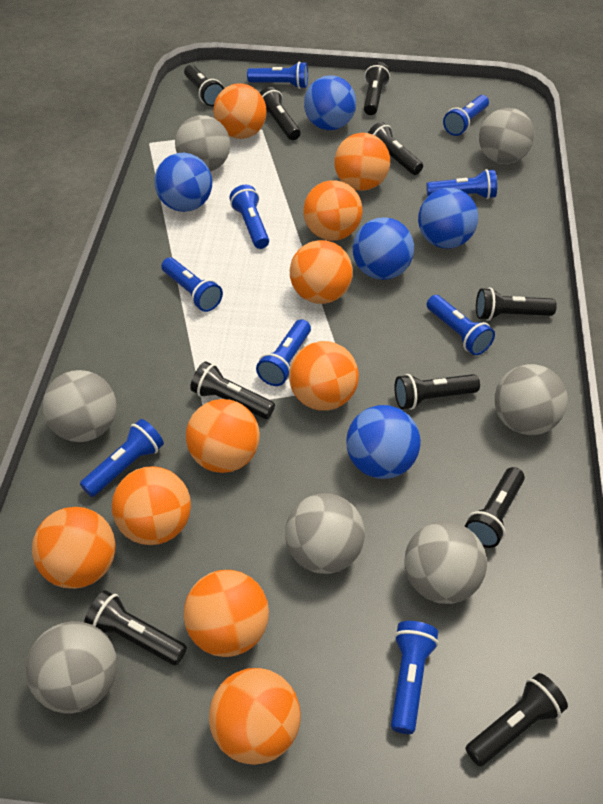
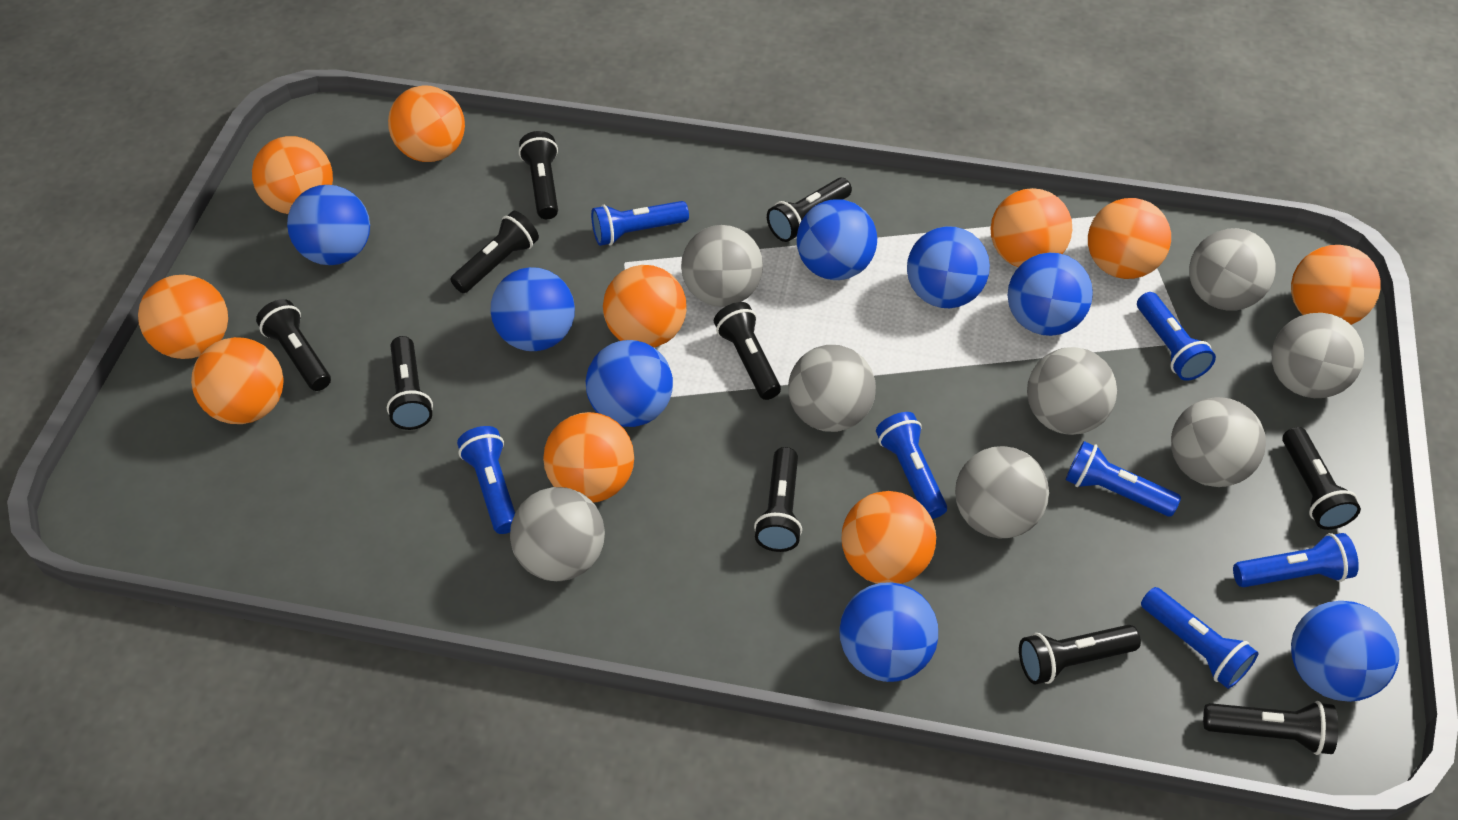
blue ball: 5 -> 8
blue flashlight: 9 -> 7
grey ball: 7 -> 8

